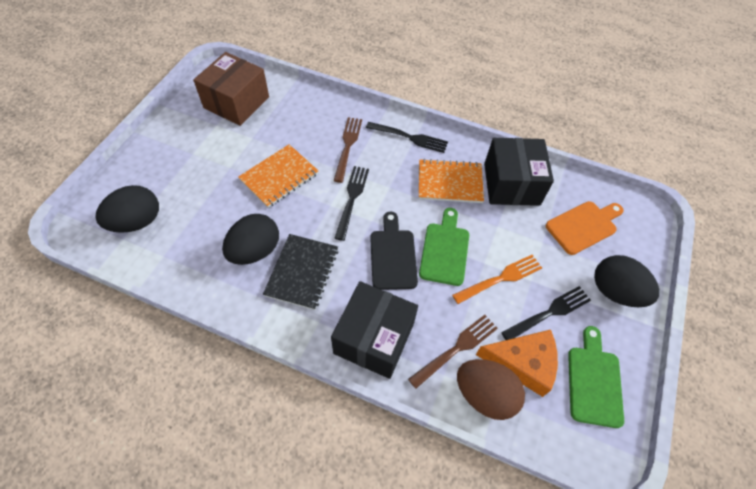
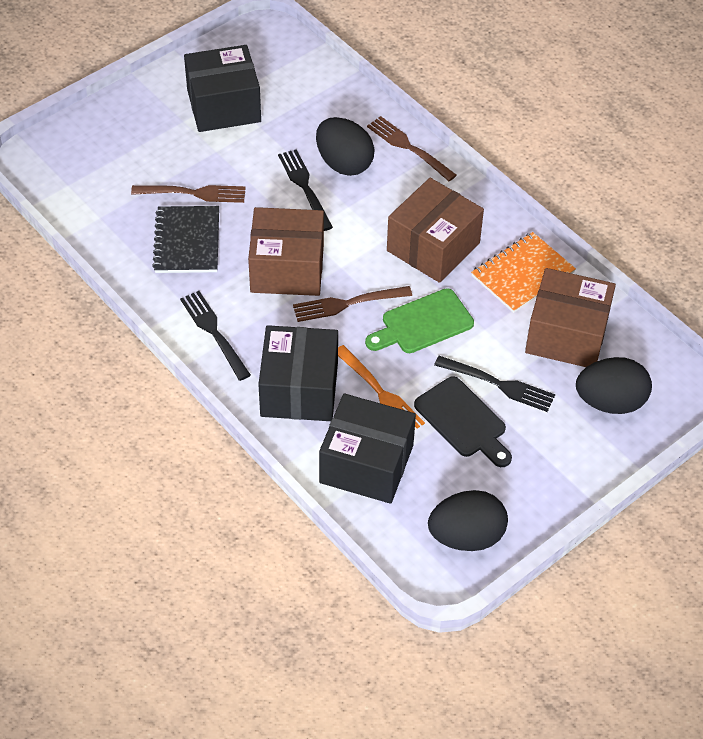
black box: 2 -> 3
brown box: 1 -> 3
brown egg: 1 -> 0
brown fork: 2 -> 3
green cutting board: 2 -> 1
orange cheese: 1 -> 0
orange cutting board: 1 -> 0
orange notebook: 2 -> 1

